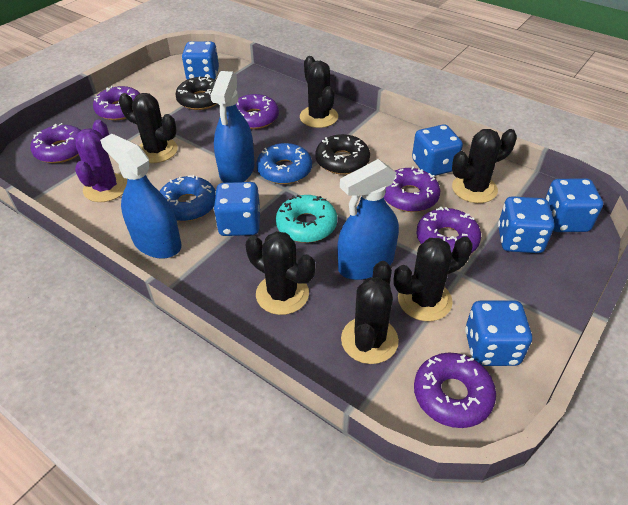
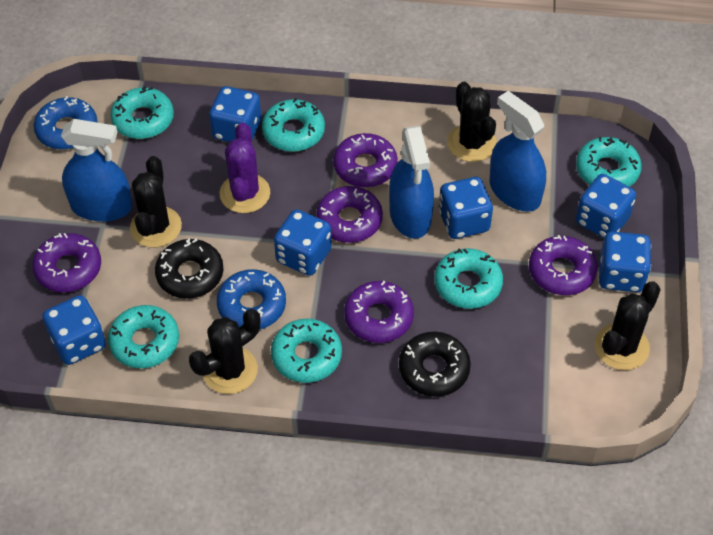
black cactus: 6 -> 4
purple donut: 6 -> 5
turquoise donut: 1 -> 6

